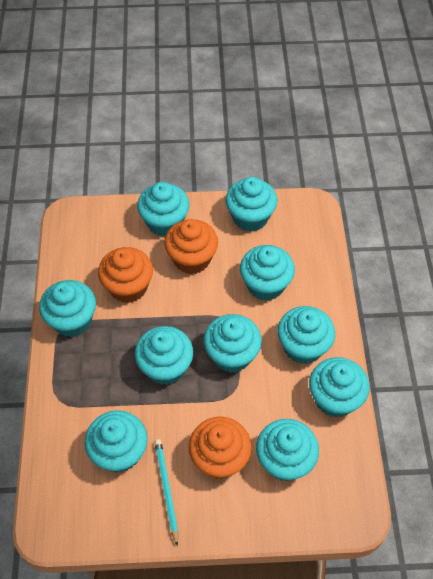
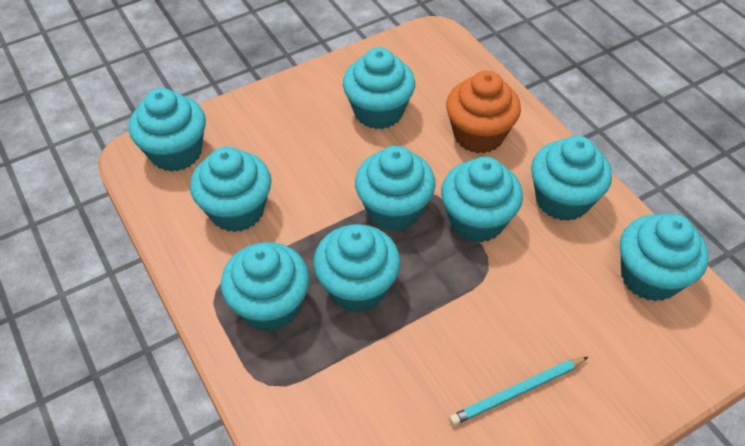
orange cupcake: 3 -> 1
turquoise cupcake: 10 -> 9

